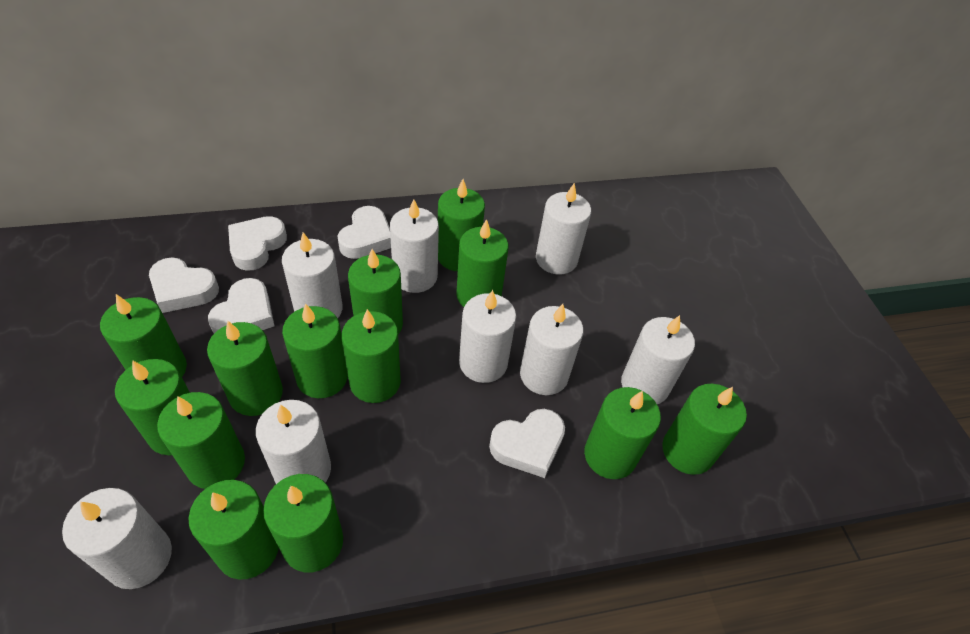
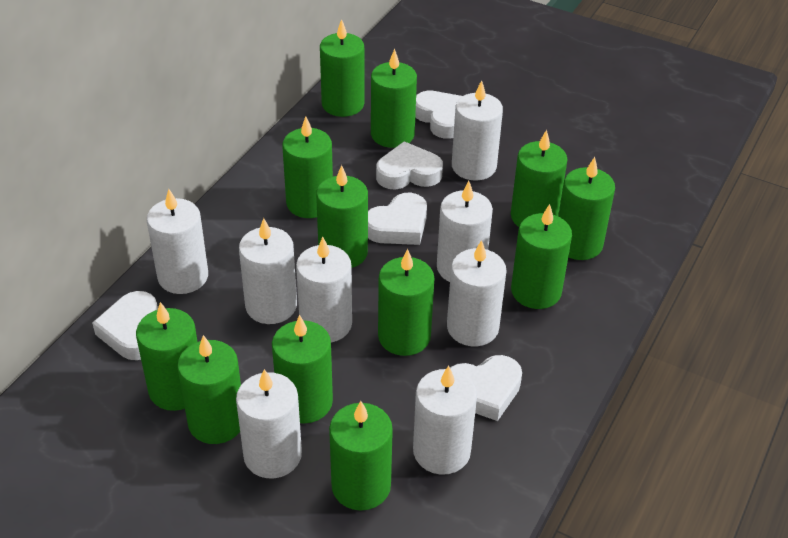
green candle: 13 -> 12

